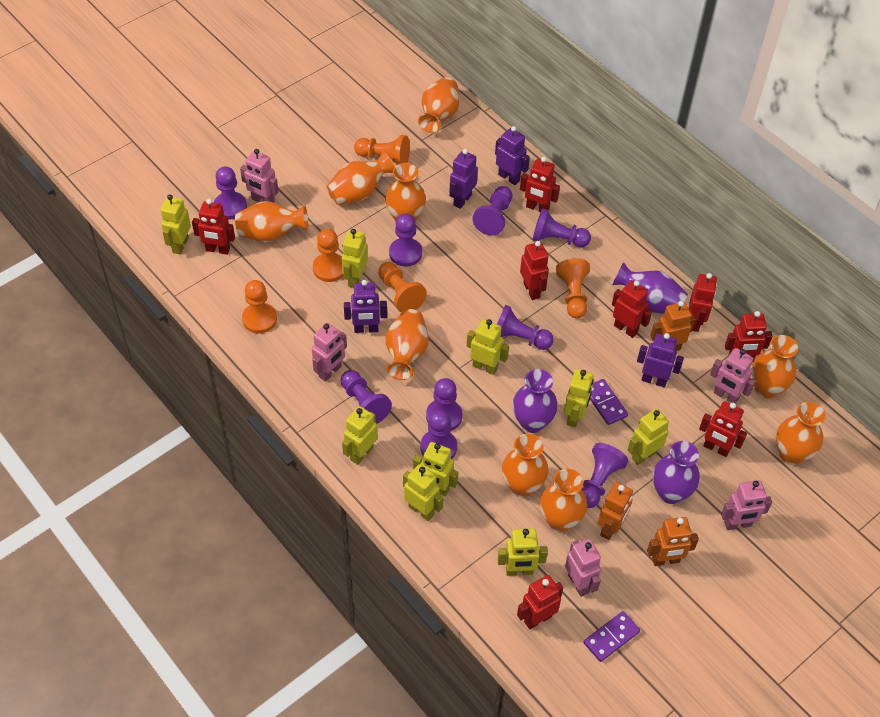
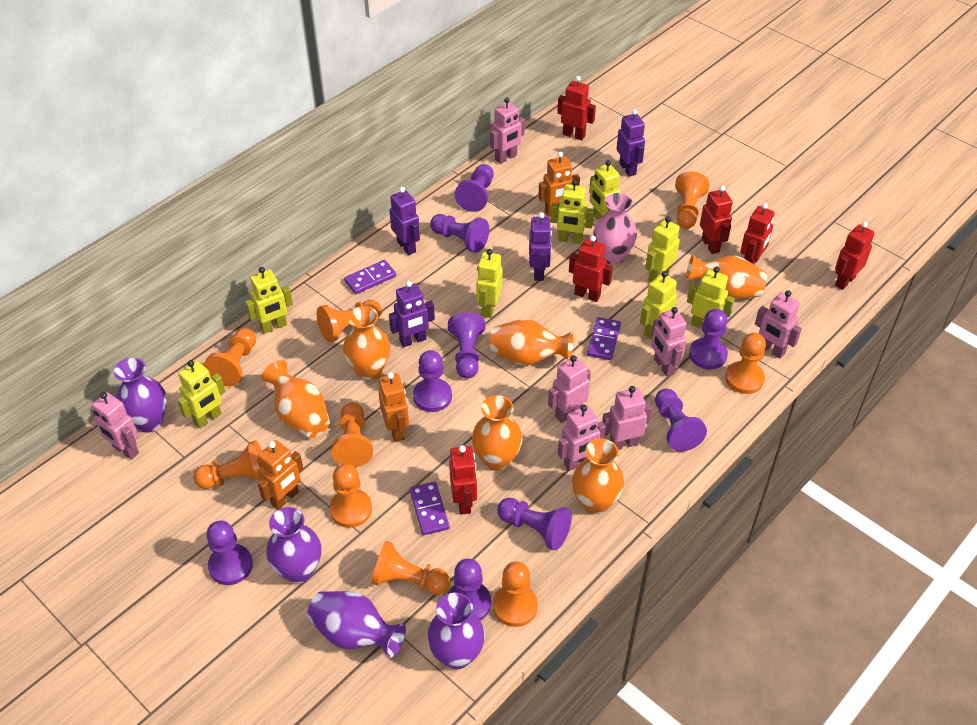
orange pawn: 5 -> 9
orange vase: 9 -> 6
pink robot: 5 -> 7
pink vase: 0 -> 1
purple domino: 2 -> 3
purple vase: 3 -> 4
red robot: 8 -> 6
yellow robot: 9 -> 8

